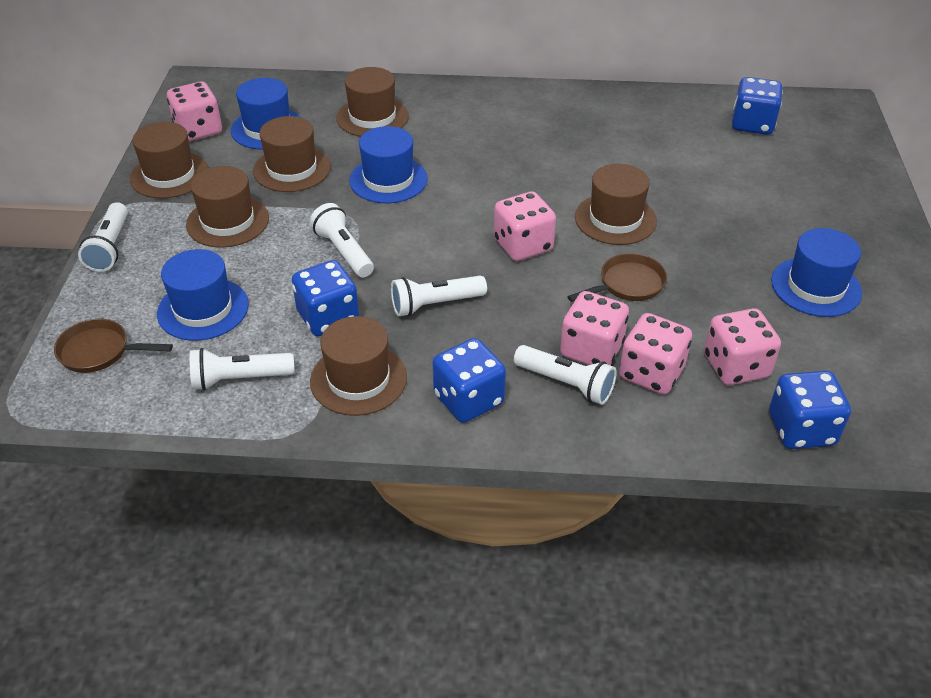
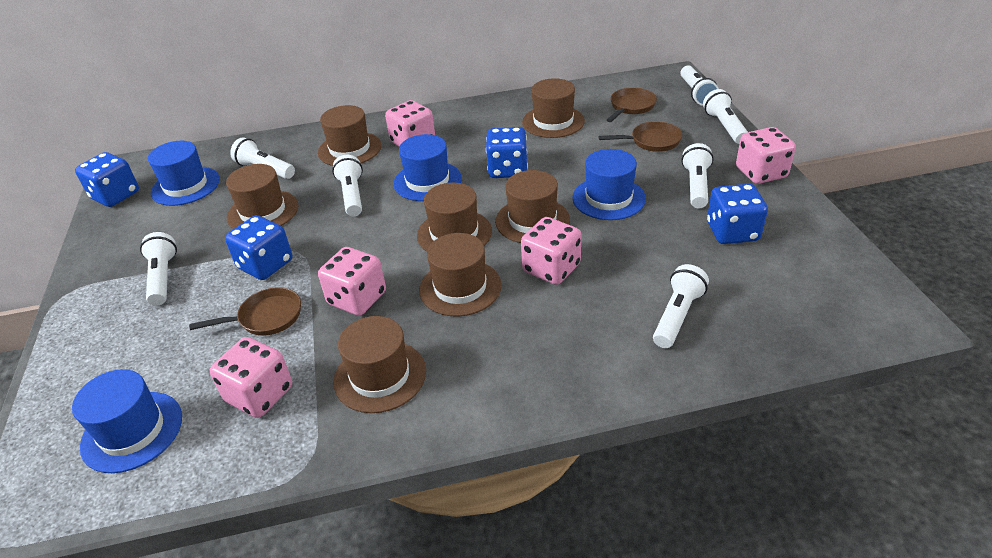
brown hat: 6 -> 7
brown pan: 2 -> 3
white flashlight: 5 -> 7

